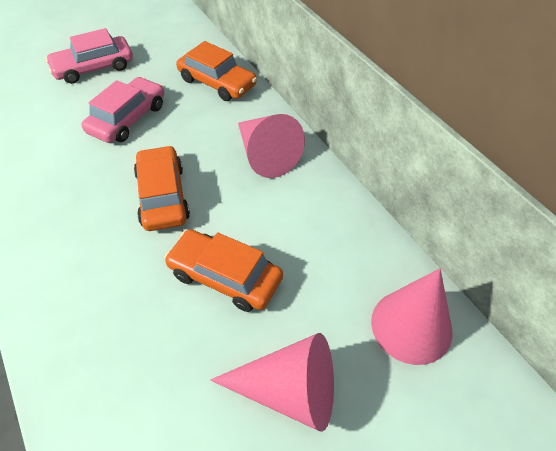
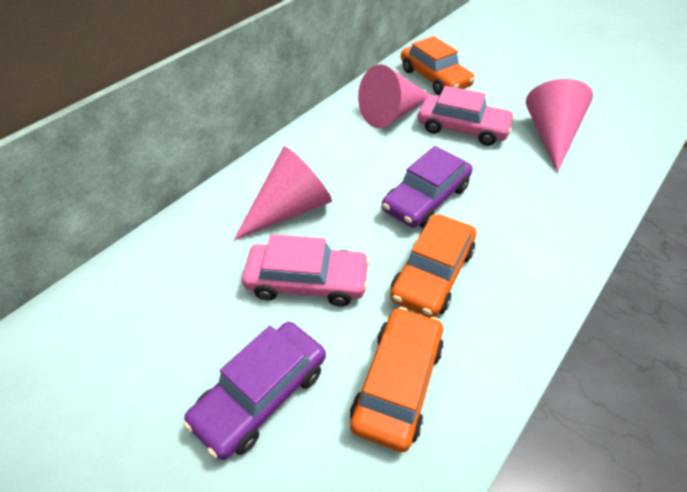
purple car: 0 -> 2

